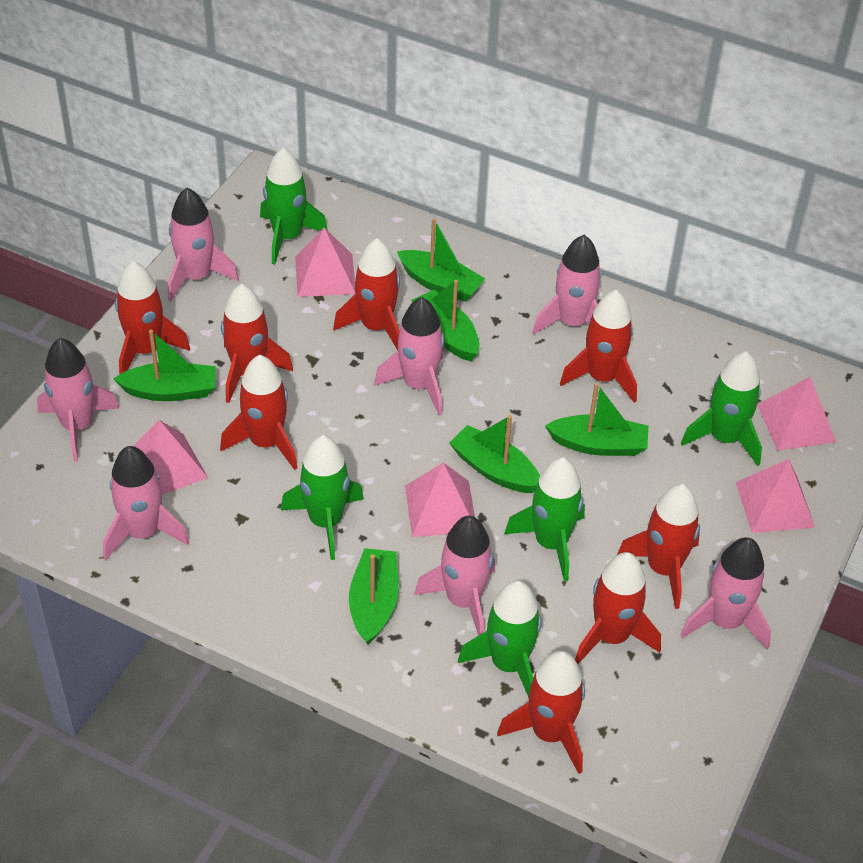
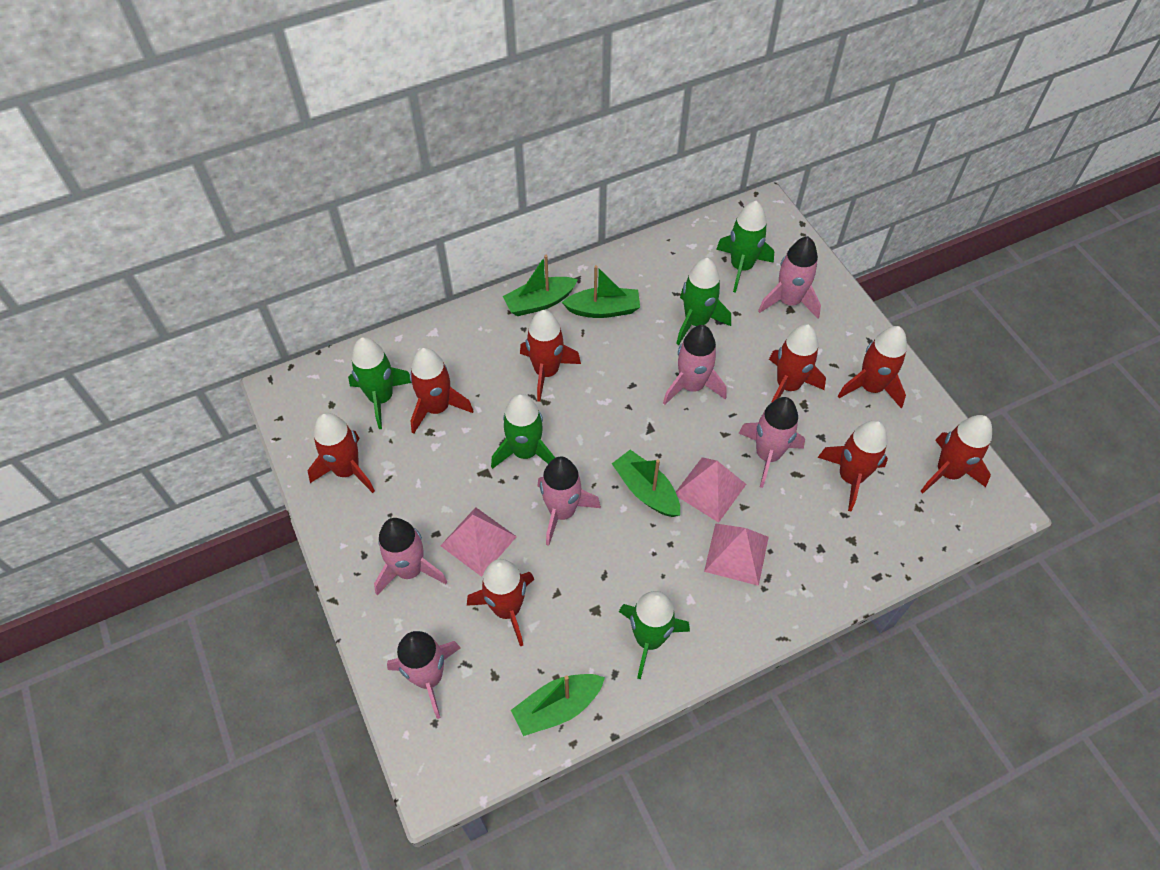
green boat: 6 -> 4
pink pyramid: 5 -> 3
pink rocket: 7 -> 6

